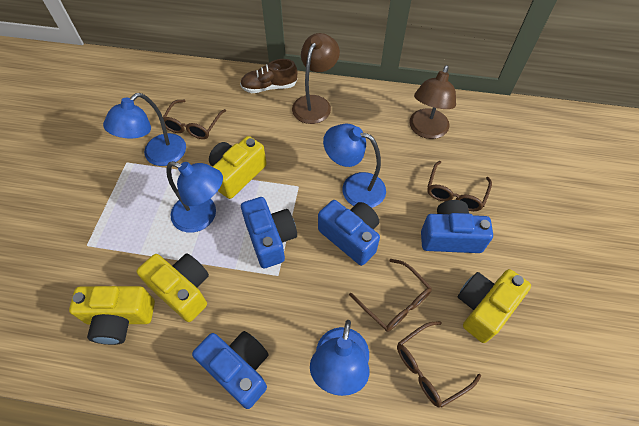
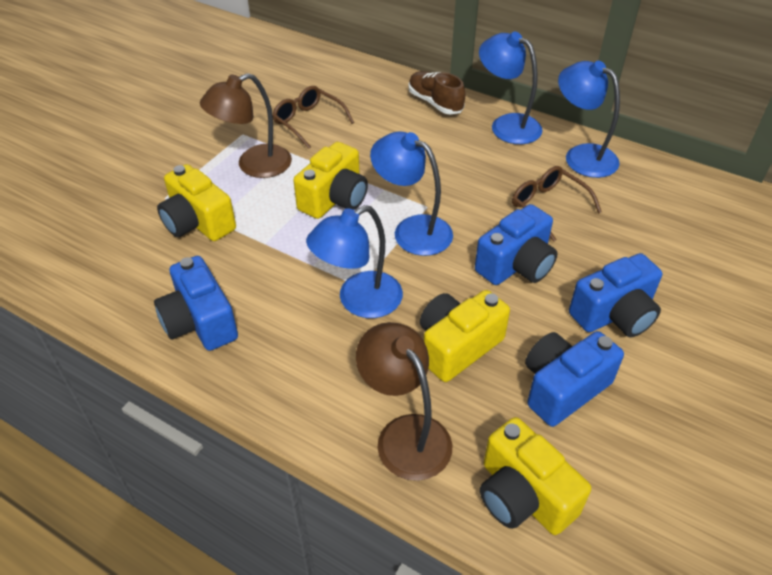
brown glasses: 4 -> 2

